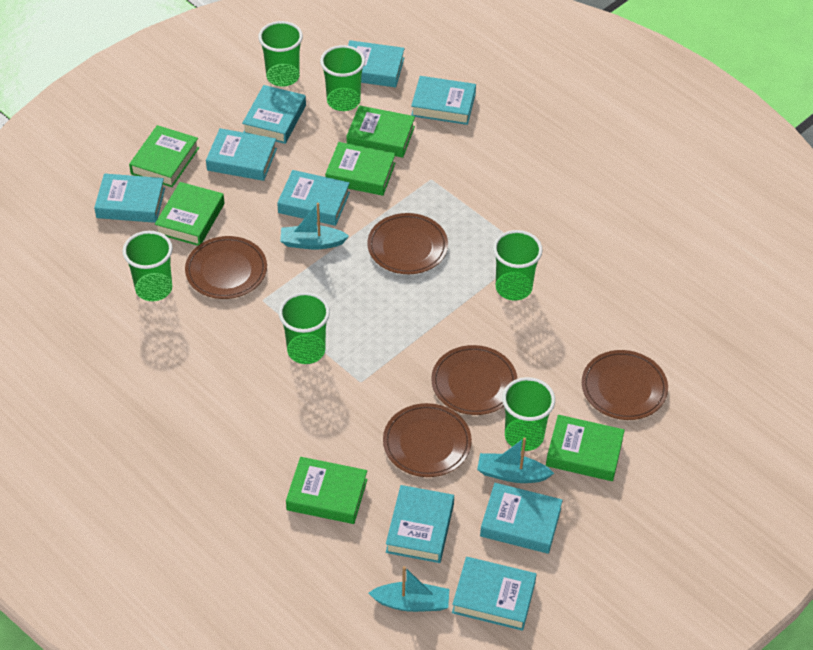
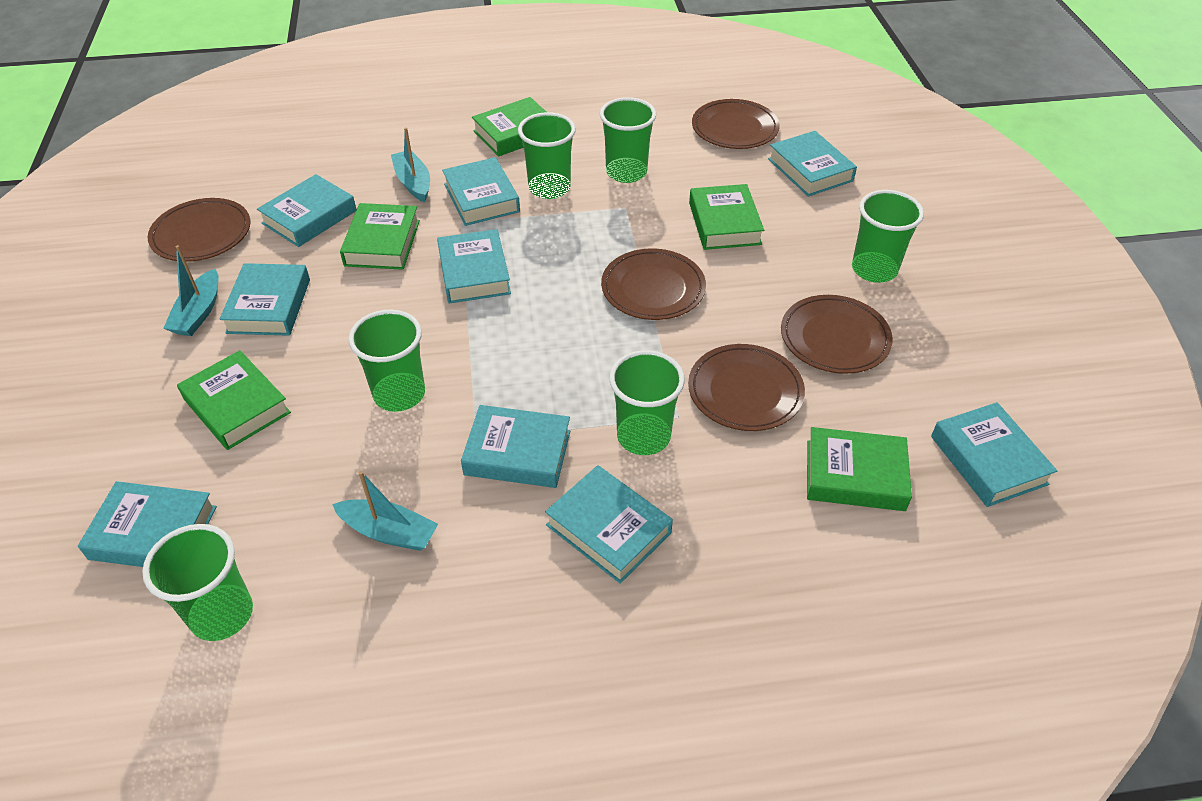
green book: 6 -> 5

